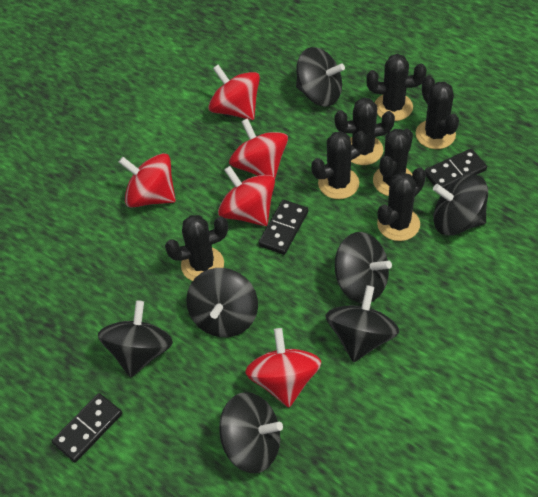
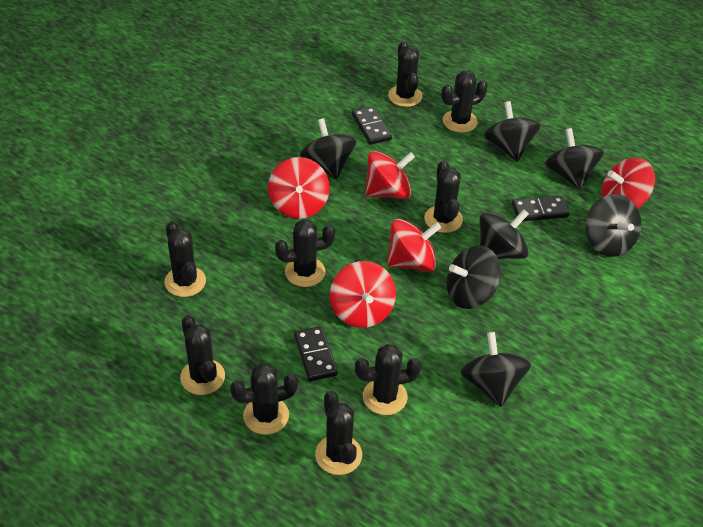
black cactus: 7 -> 9

